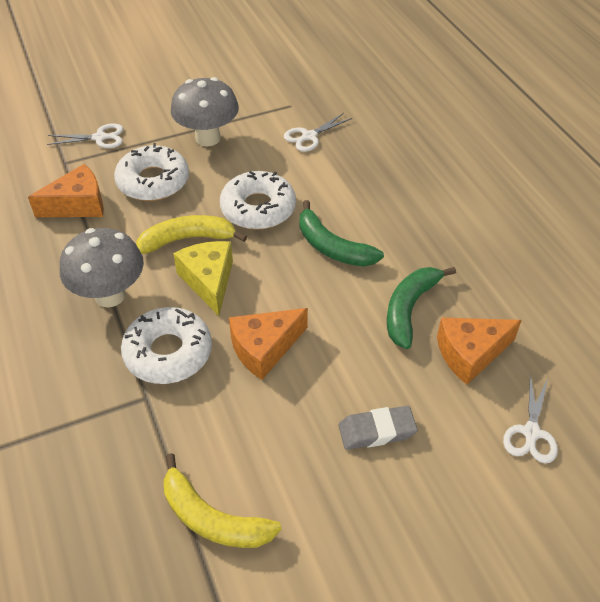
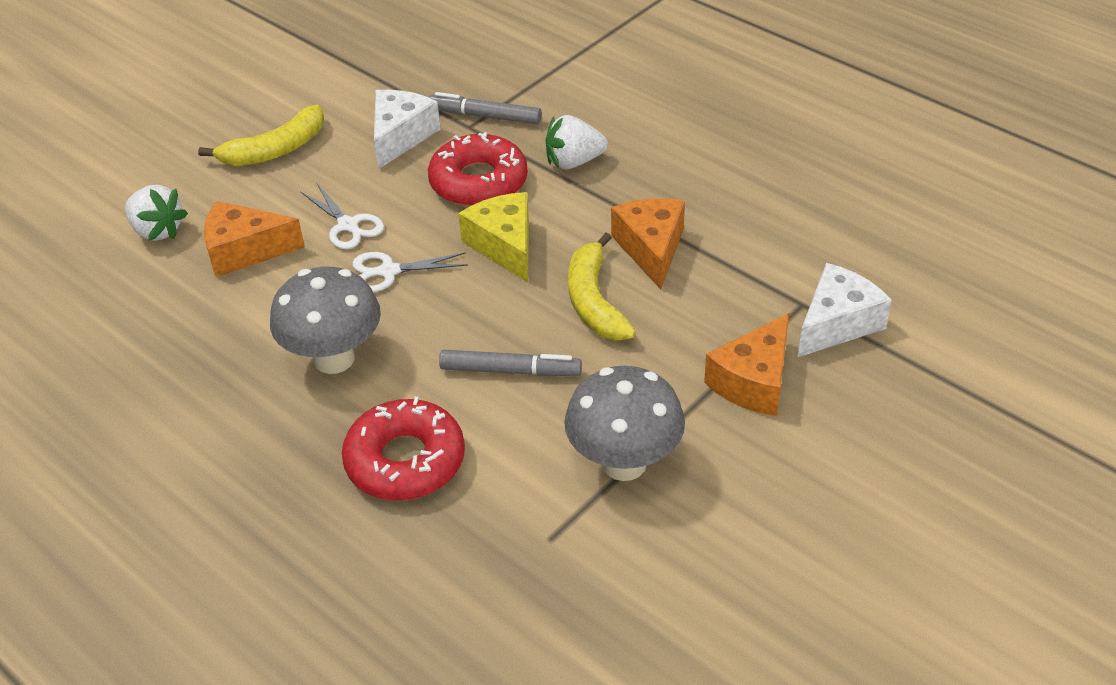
green banana: 2 -> 0
grey eraser: 1 -> 0
grey marker: 0 -> 2
red donut: 0 -> 2
white cheese: 0 -> 2
white donut: 3 -> 0
white scissors: 3 -> 2
white strawberry: 0 -> 2

